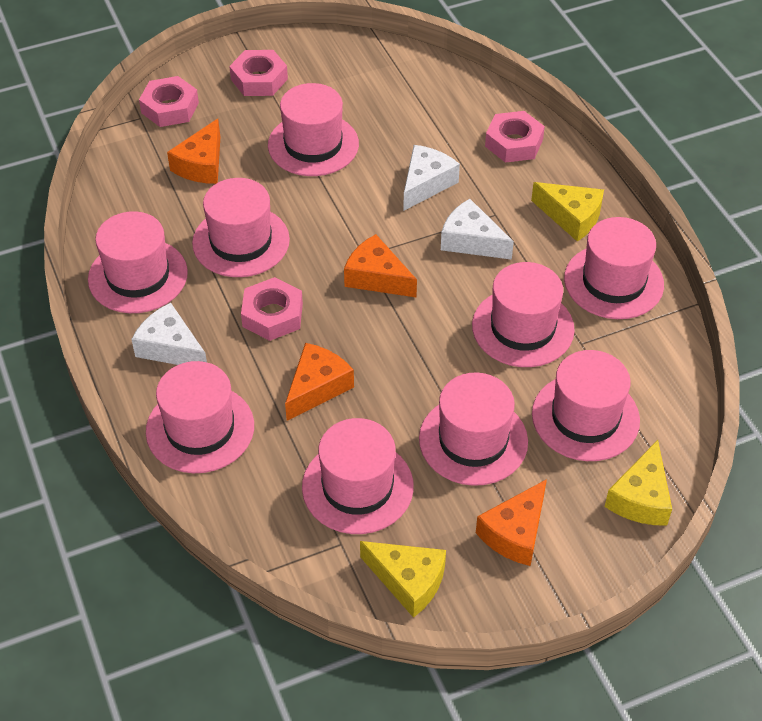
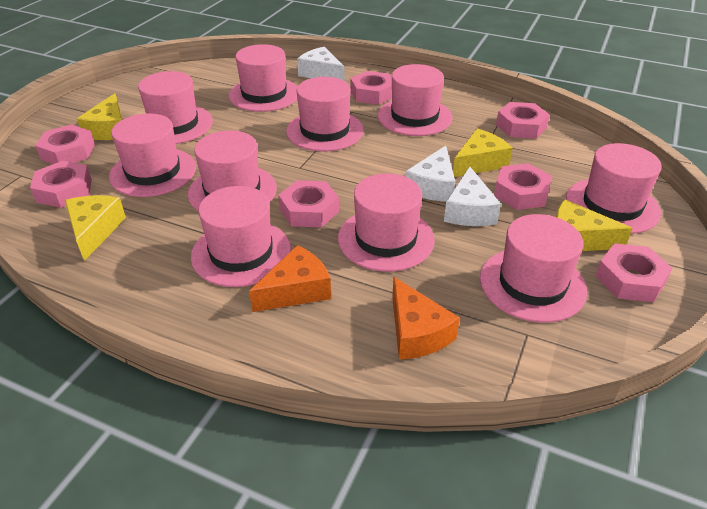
orange cheese: 4 -> 2
pink hat: 9 -> 10
pink nut: 4 -> 7
yellow cheese: 3 -> 4

